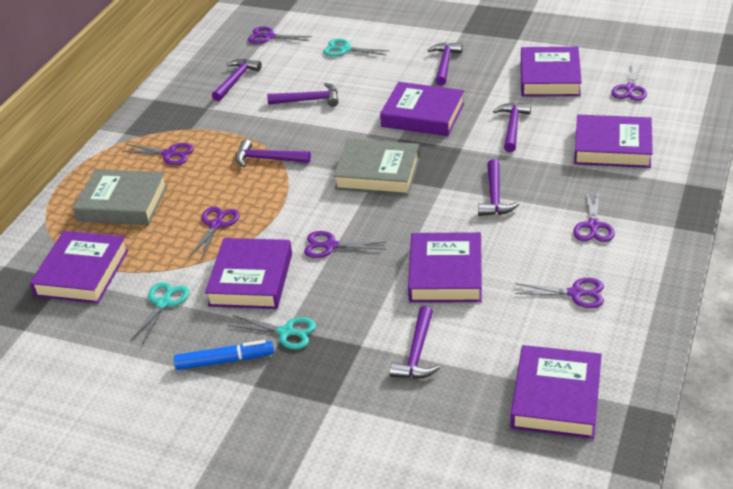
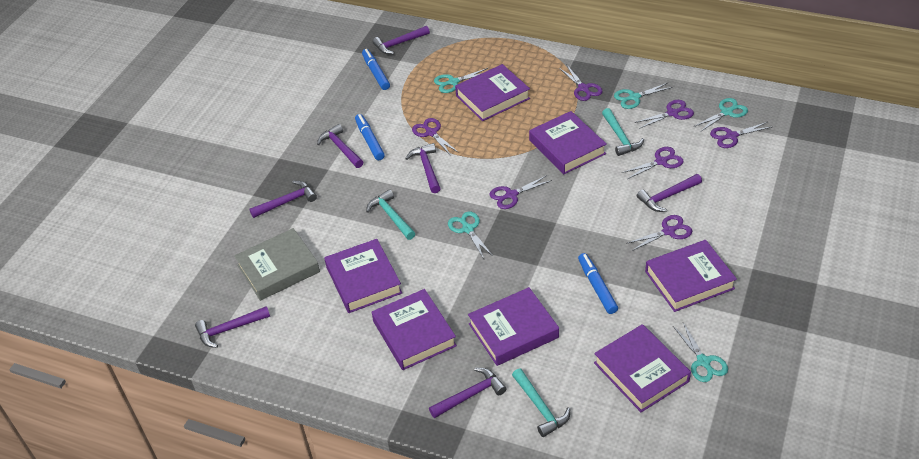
blue marker: 1 -> 3
grey book: 2 -> 1
turquoise hammer: 0 -> 3
turquoise scissors: 3 -> 5

